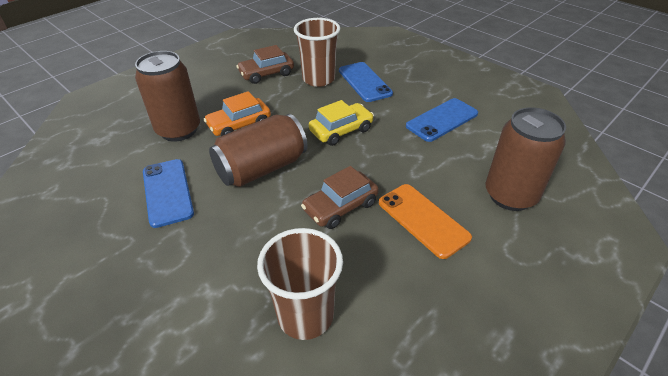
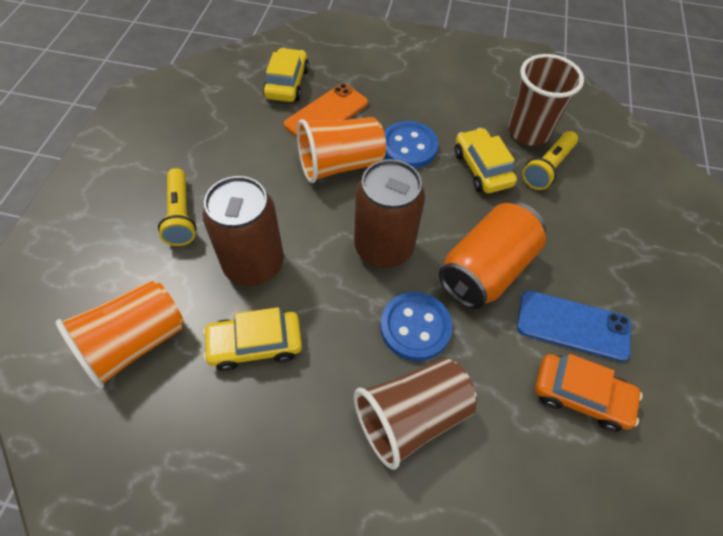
blue button: 0 -> 2
blue phone: 3 -> 1
brown can: 3 -> 2
brown car: 2 -> 0
orange can: 0 -> 1
orange cup: 0 -> 2
yellow car: 1 -> 3
yellow flashlight: 0 -> 2

